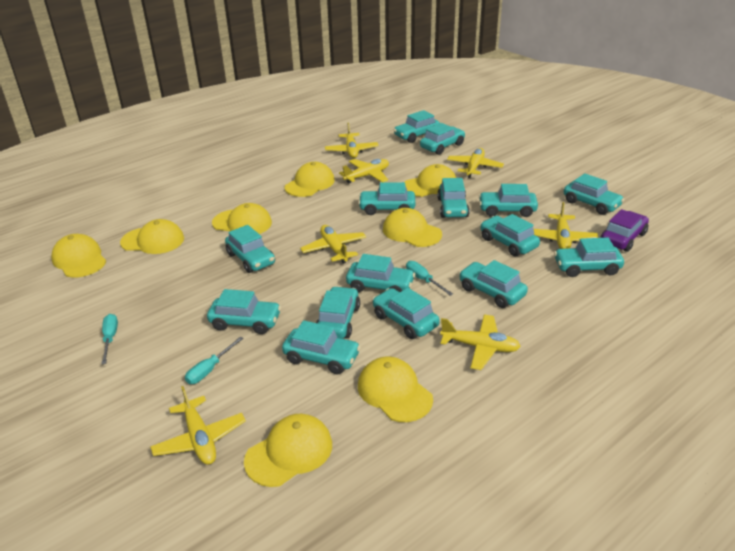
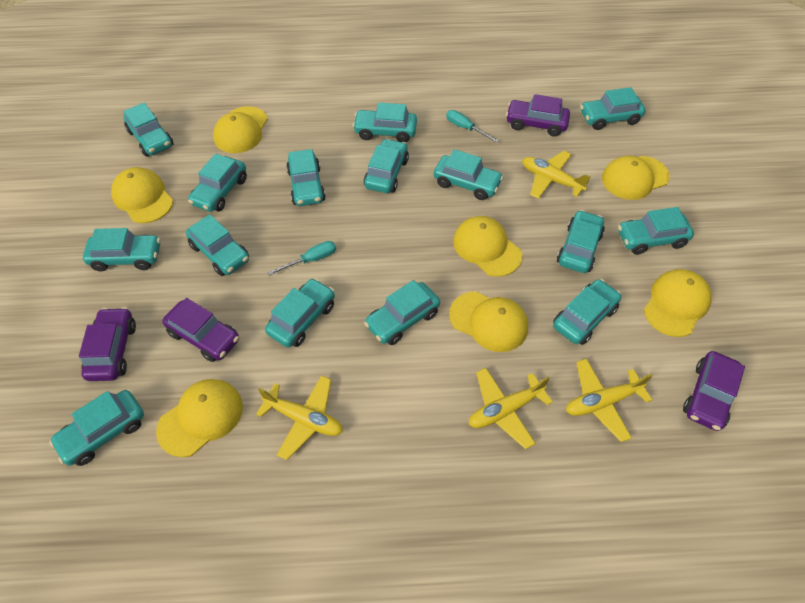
purple car: 1 -> 4
turquoise screwdriver: 3 -> 2
yellow cap: 8 -> 7
yellow plane: 7 -> 4

